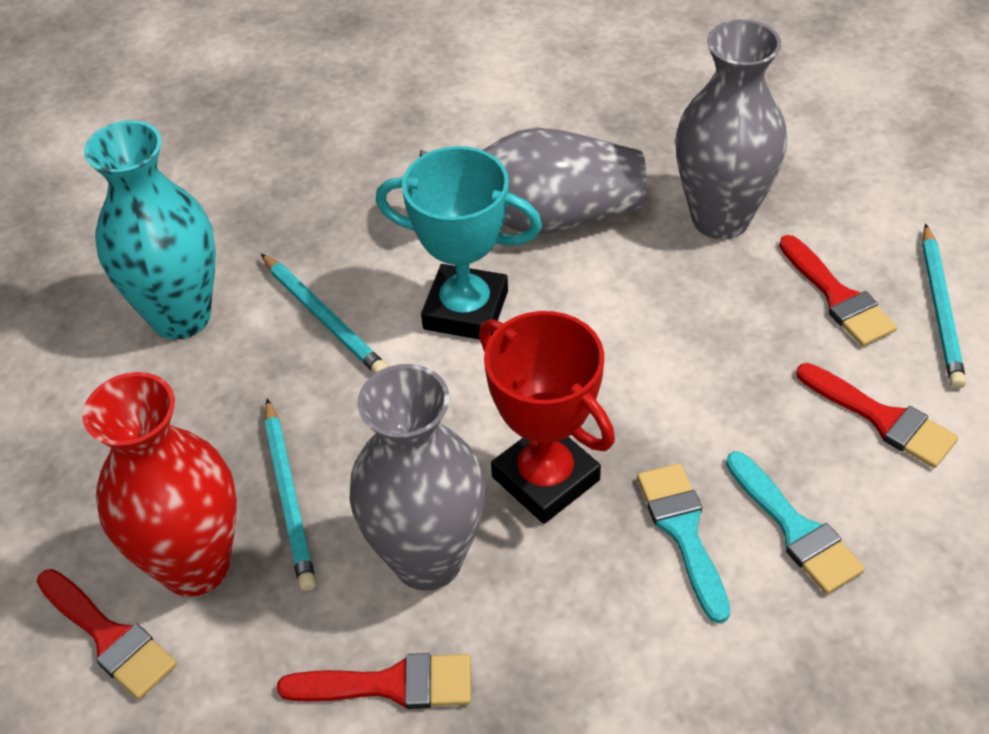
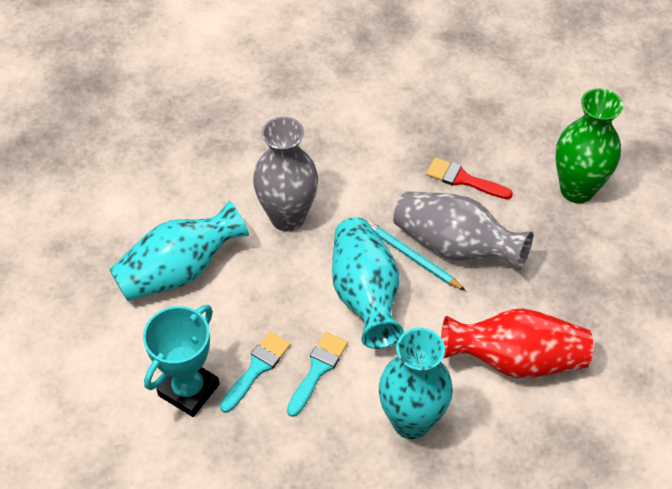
green vase: 0 -> 1
grey vase: 3 -> 2
red brush: 4 -> 1
red trophy: 1 -> 0
turquoise pencil: 3 -> 1
turquoise vase: 1 -> 3

